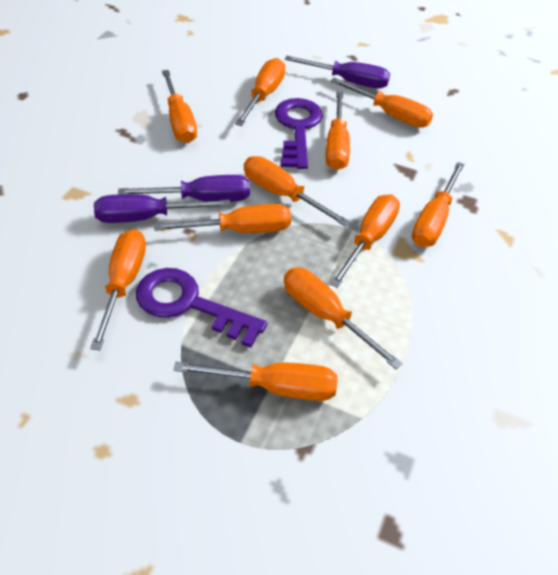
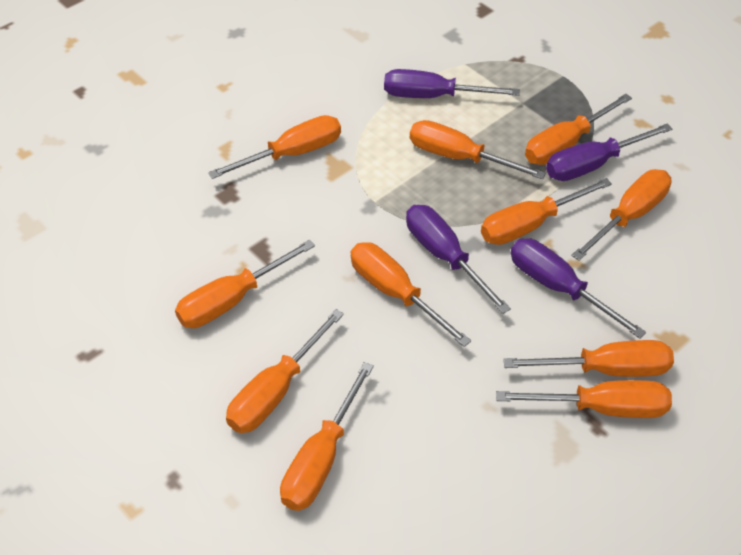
purple key: 2 -> 0
purple screwdriver: 3 -> 4

